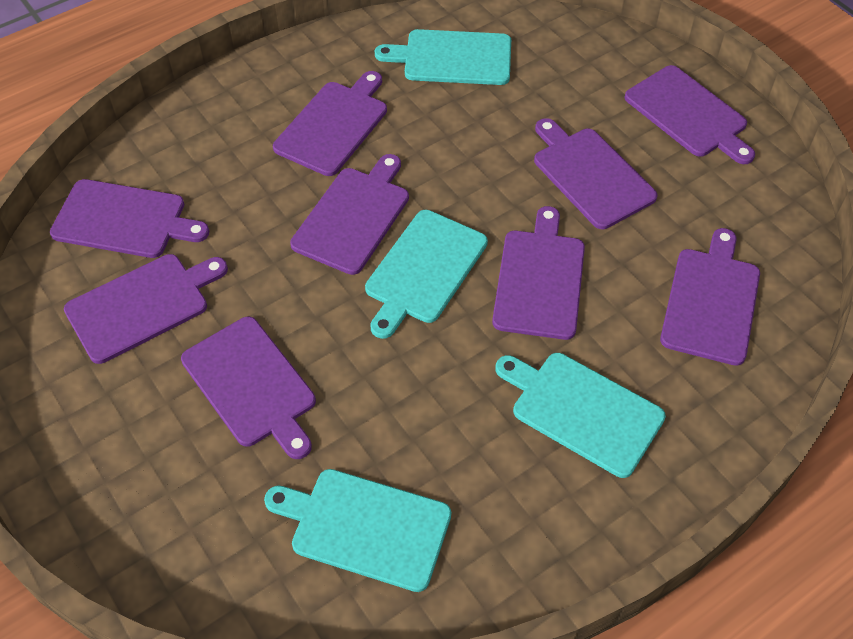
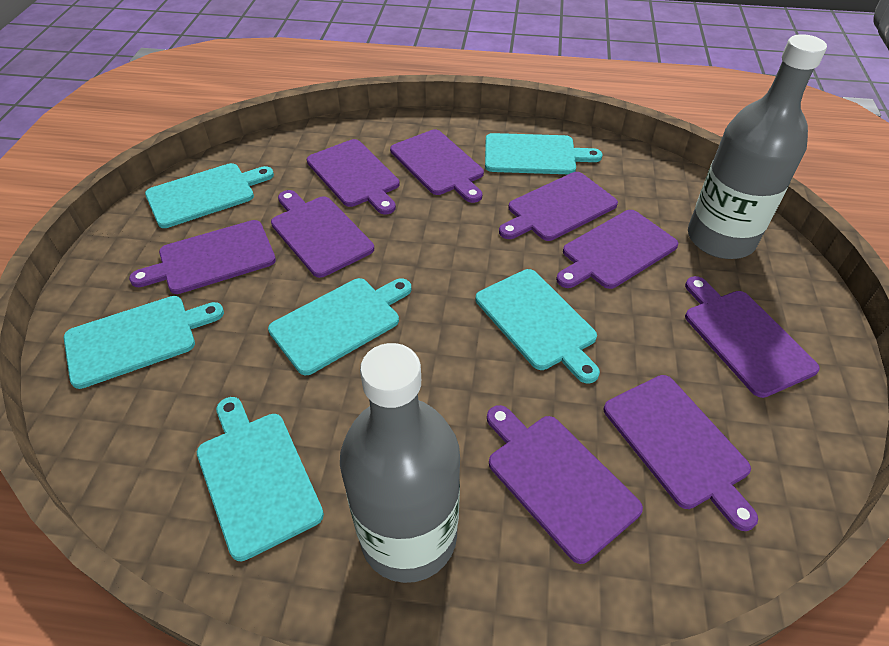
grey bottle: 0 -> 2
turquoise cutting board: 4 -> 6

